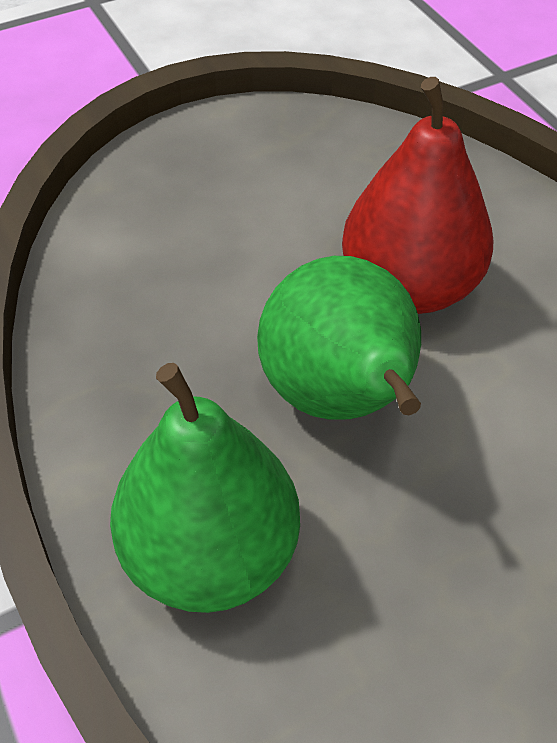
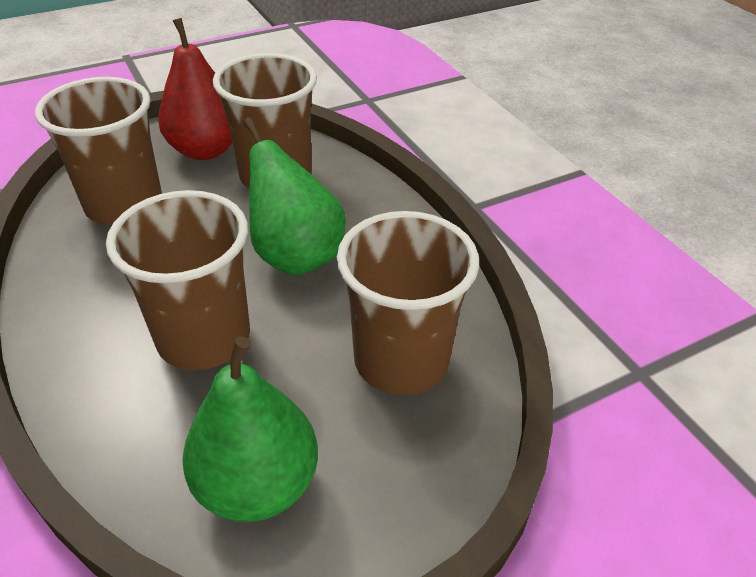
brown cup: 0 -> 4

